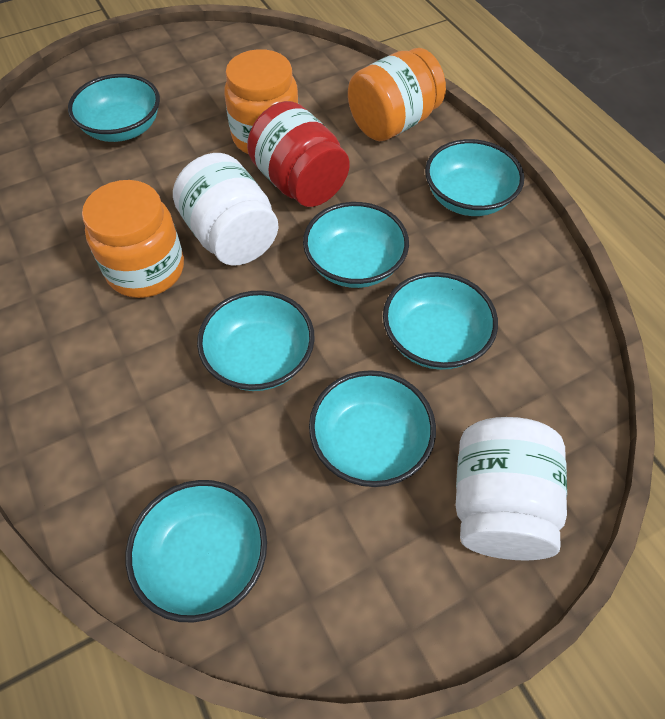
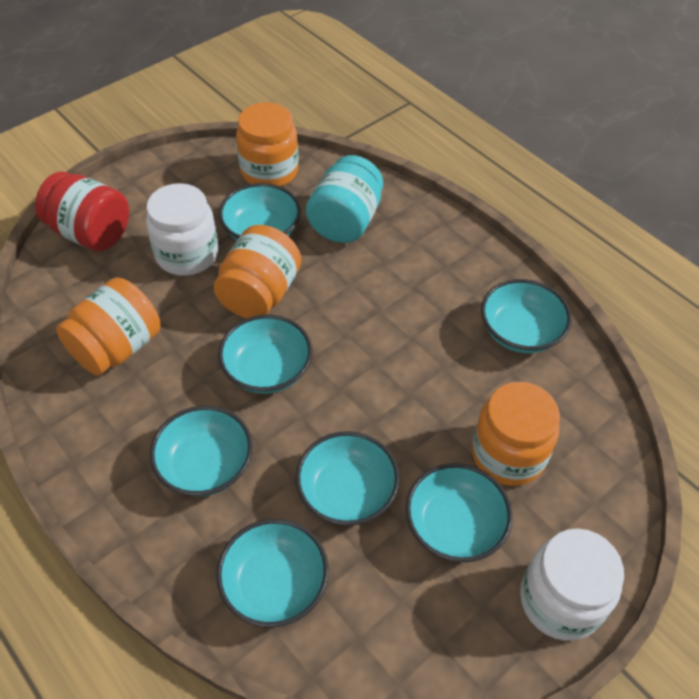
orange jar: 3 -> 4
turquoise jar: 0 -> 1

